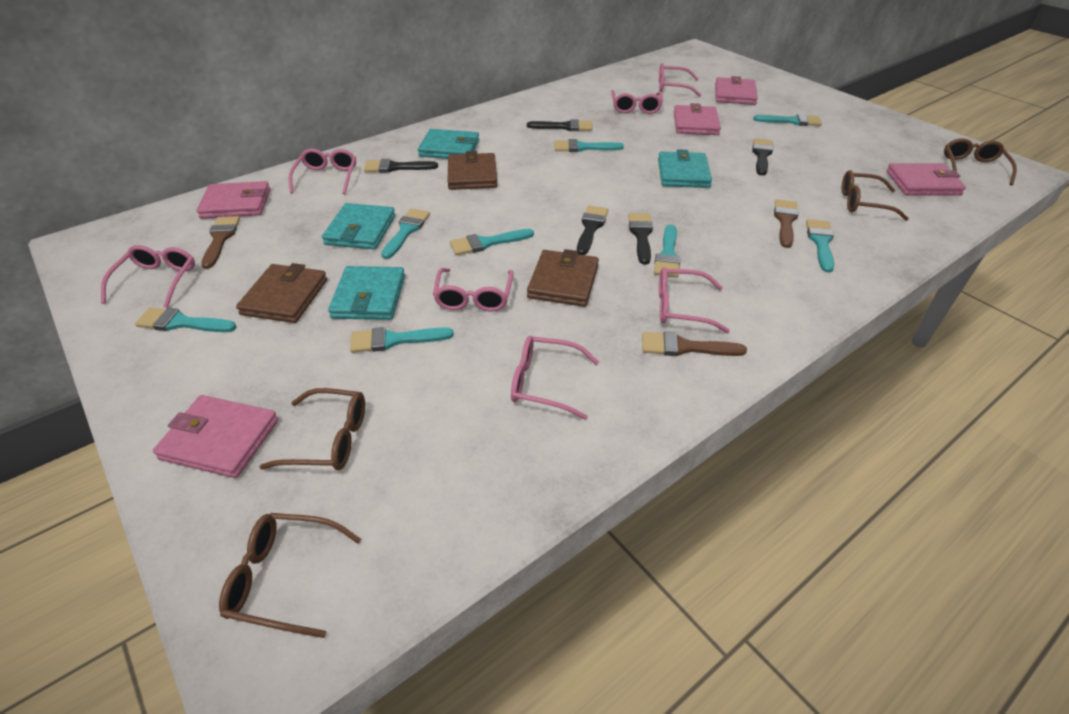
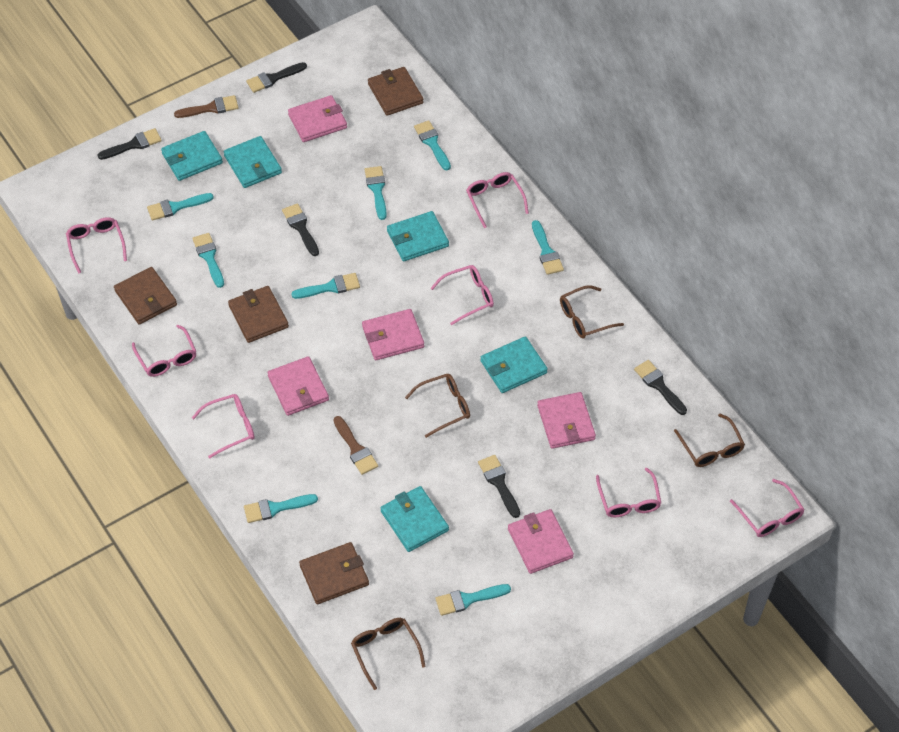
brown brush: 3 -> 2
brown wallet: 3 -> 4
turquoise wallet: 4 -> 5

